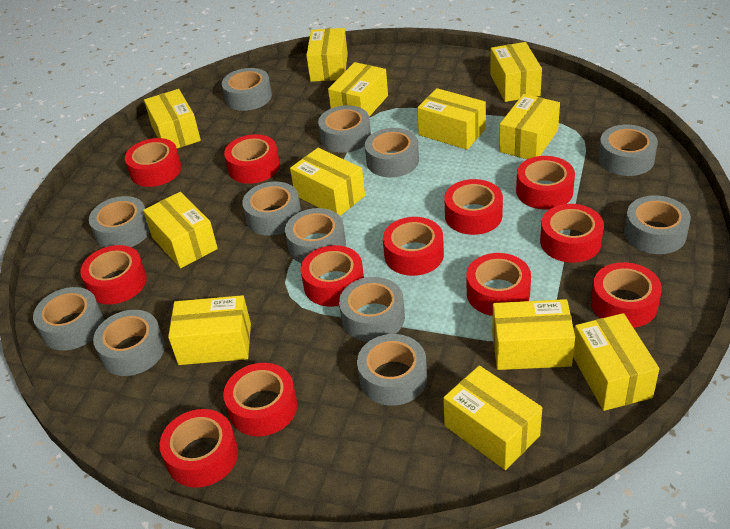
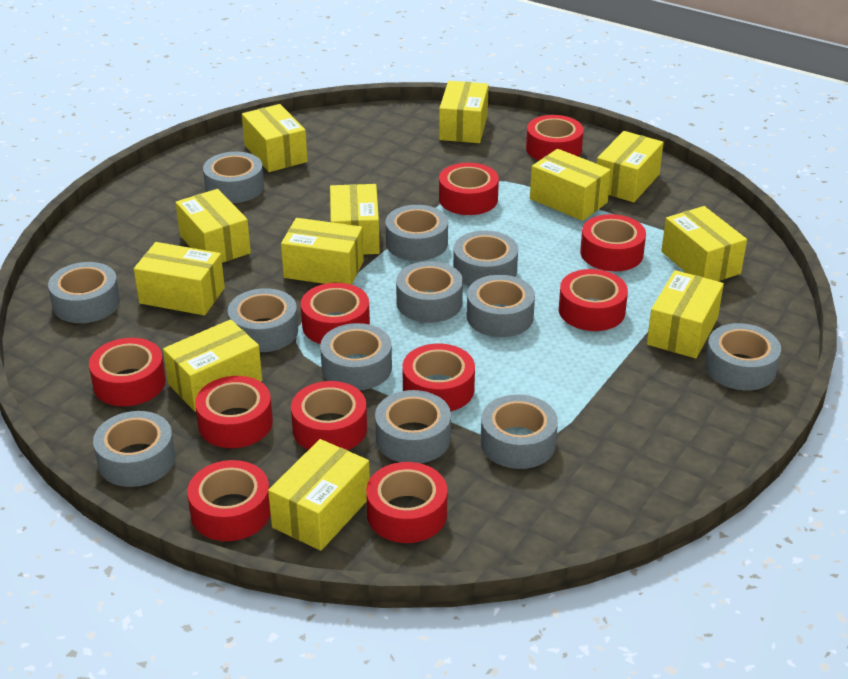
red tape: 12 -> 11

